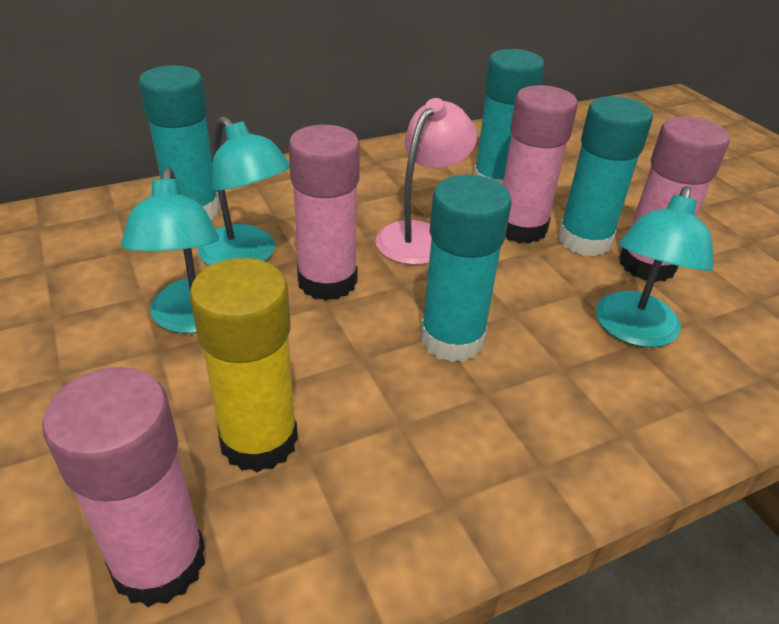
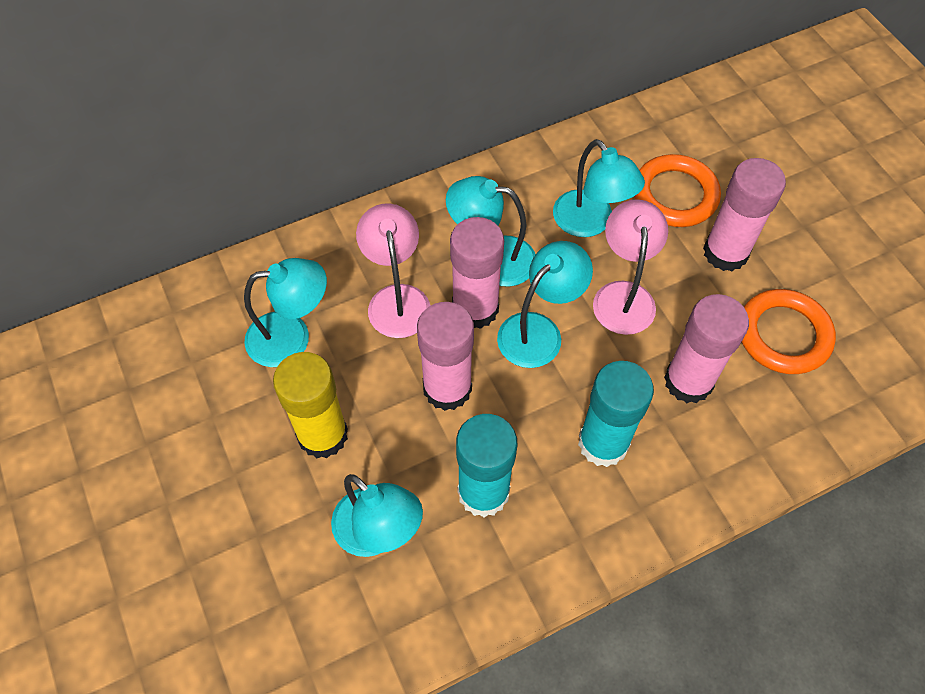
orange ring: 0 -> 2
pink lamp: 1 -> 2
turquoise glue stick: 4 -> 2
turquoise lamp: 3 -> 5

